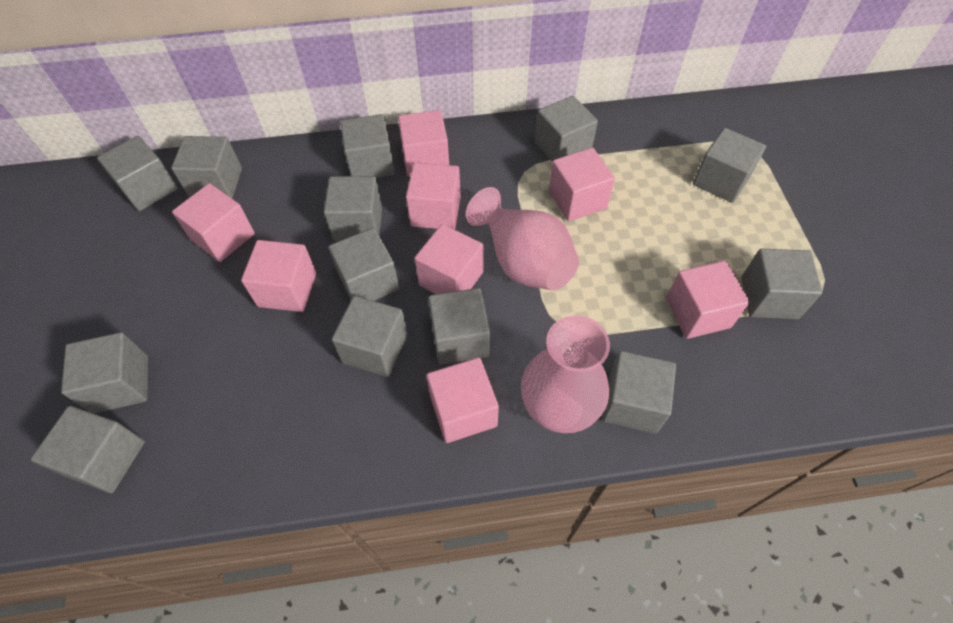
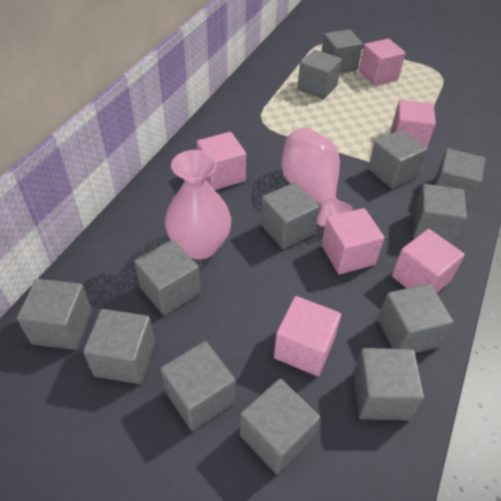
pink cube: 8 -> 6

